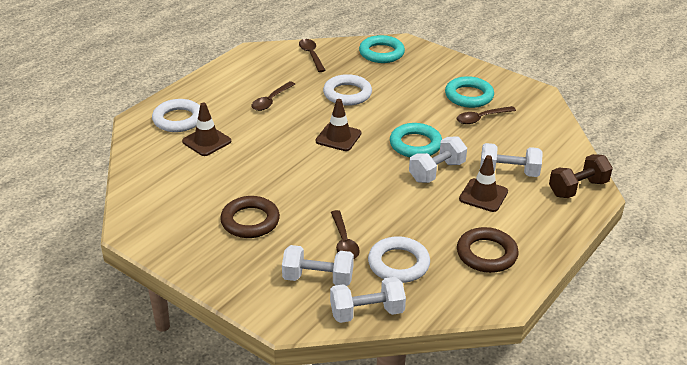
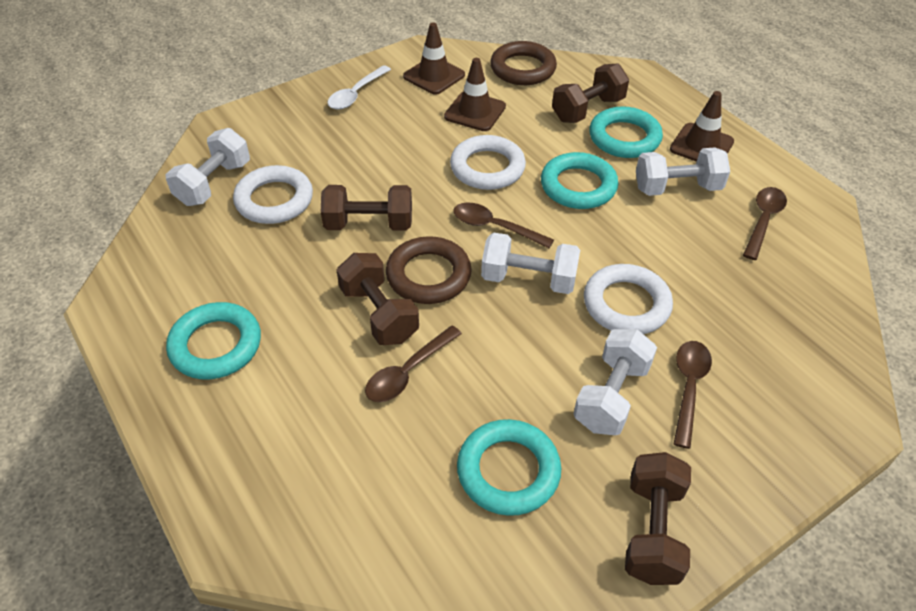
brown dumbbell: 1 -> 4
turquoise ring: 3 -> 4
white spoon: 0 -> 1

